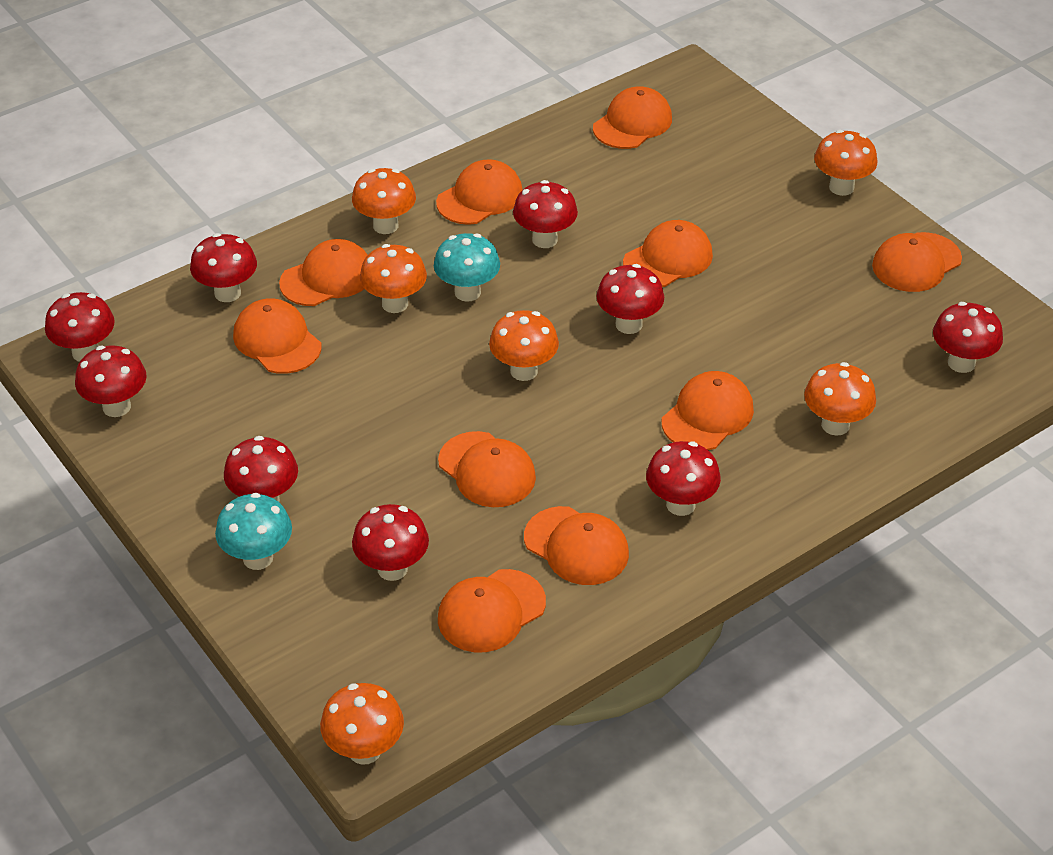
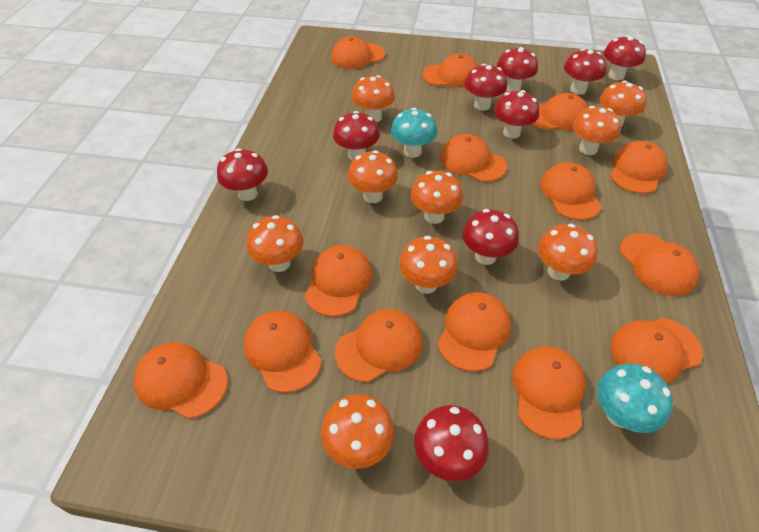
orange cap: 10 -> 14
orange mushroom: 6 -> 9

